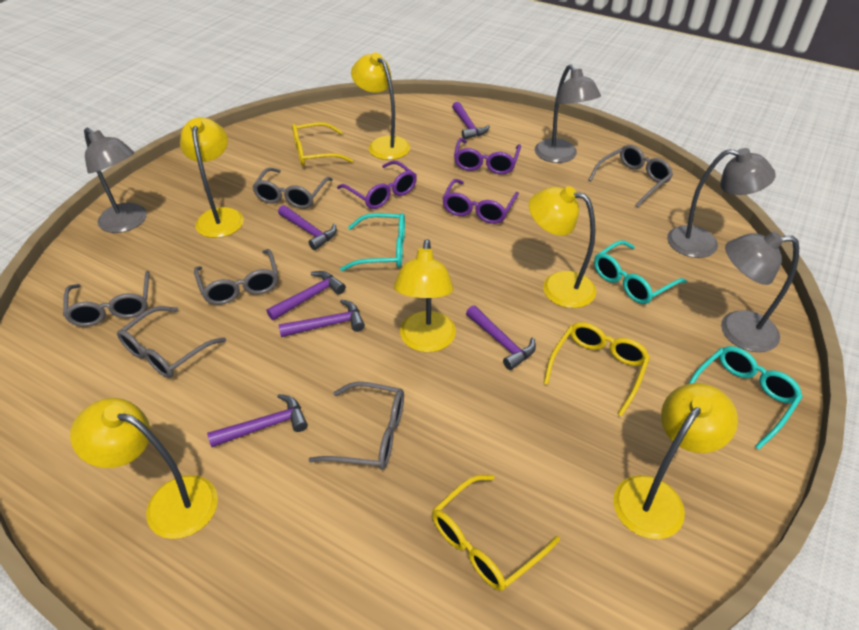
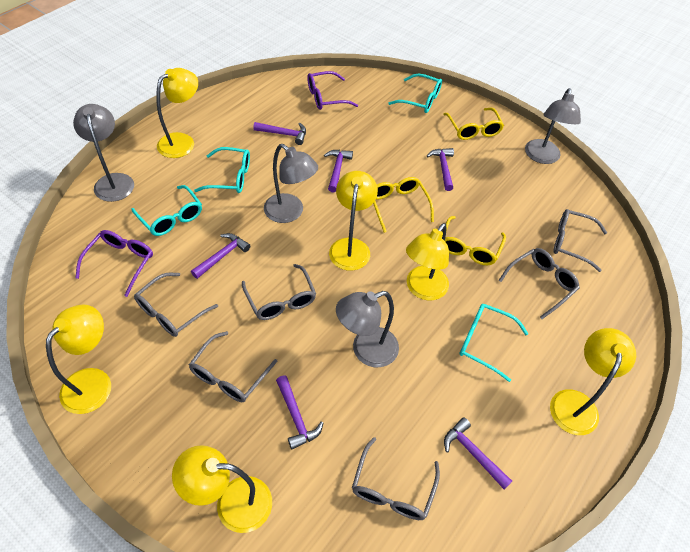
purple glasses: 3 -> 2
turquoise glasses: 3 -> 4

